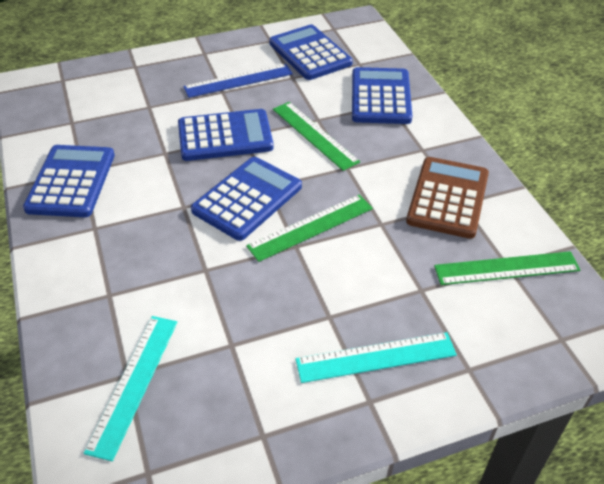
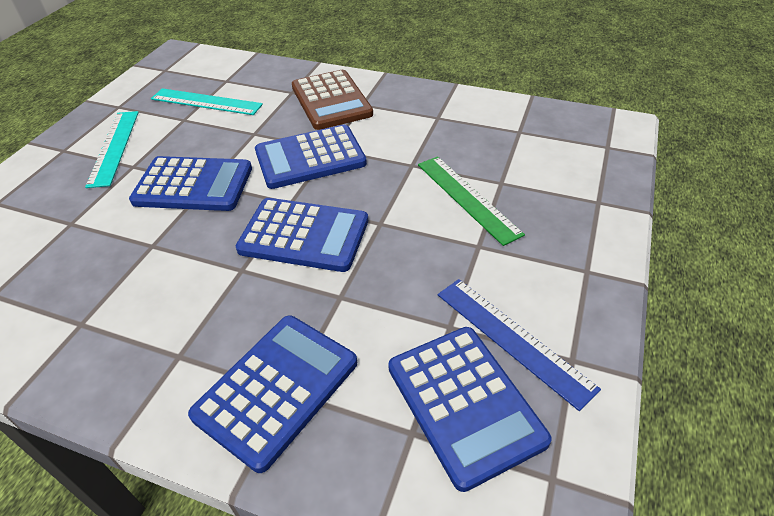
green ruler: 3 -> 1

